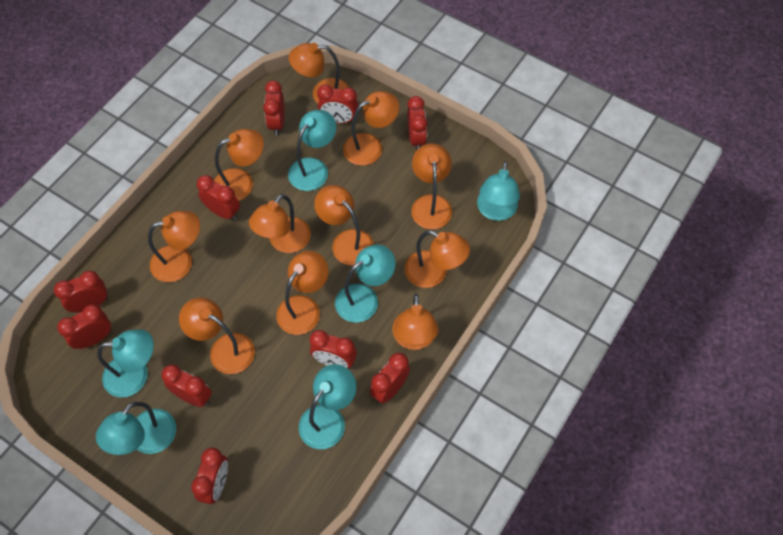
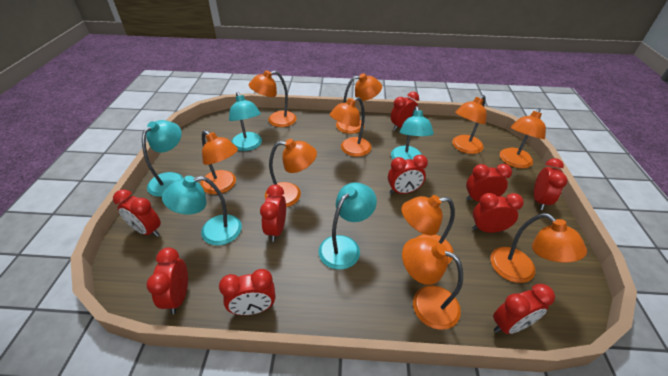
orange lamp: 11 -> 10
turquoise lamp: 6 -> 5

